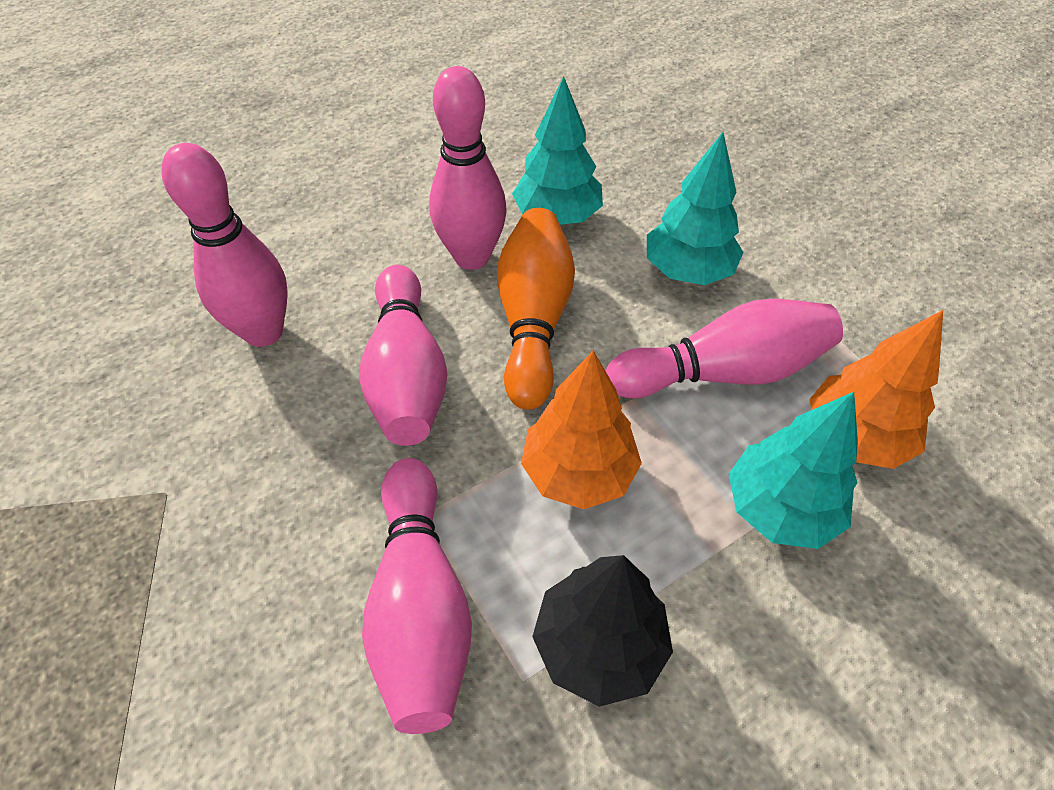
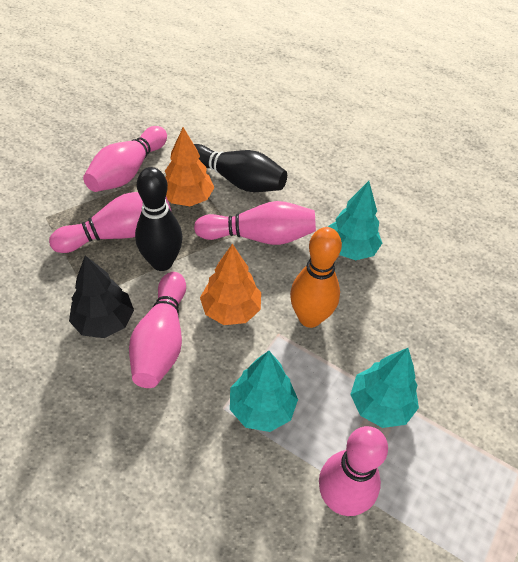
black bowling pin: 0 -> 2

